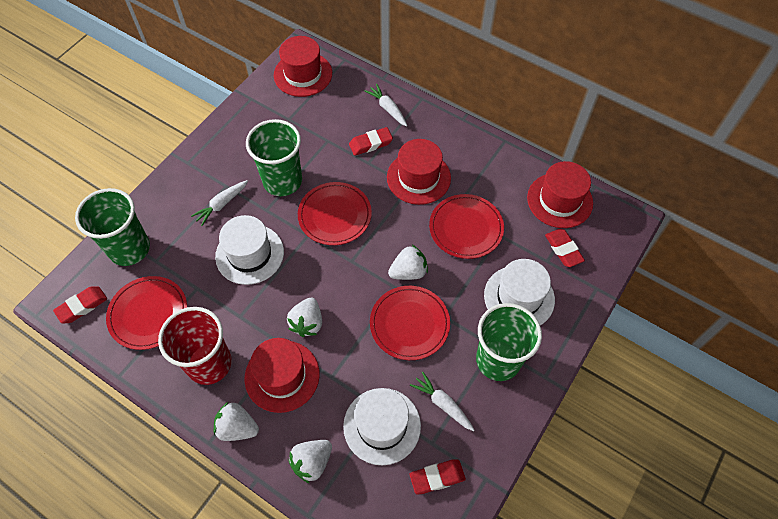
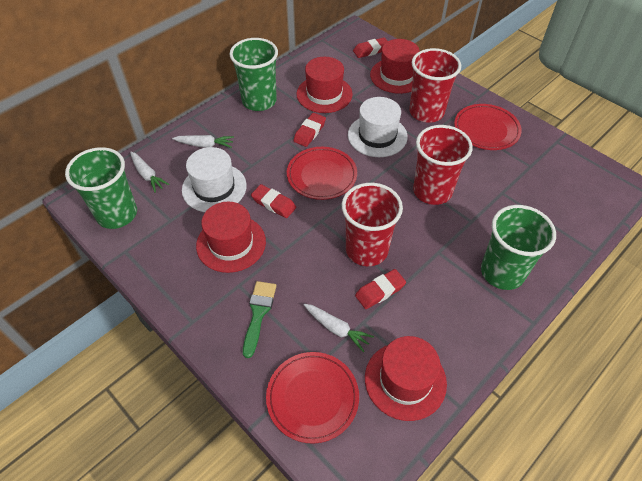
green brush: 0 -> 1
red cup: 1 -> 3
red plate: 4 -> 3
white hat: 3 -> 2
white strawberry: 4 -> 0

